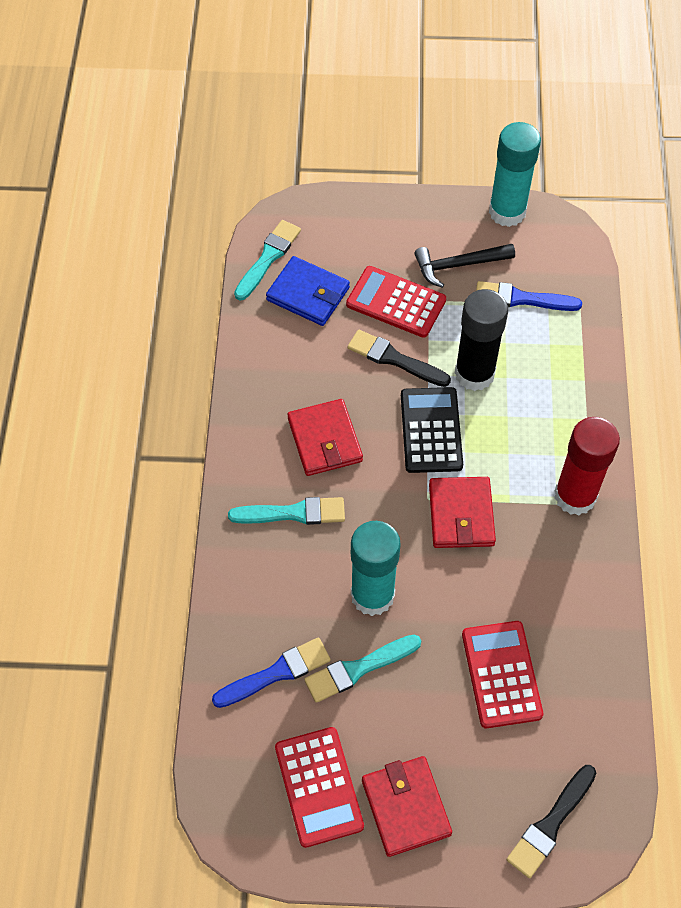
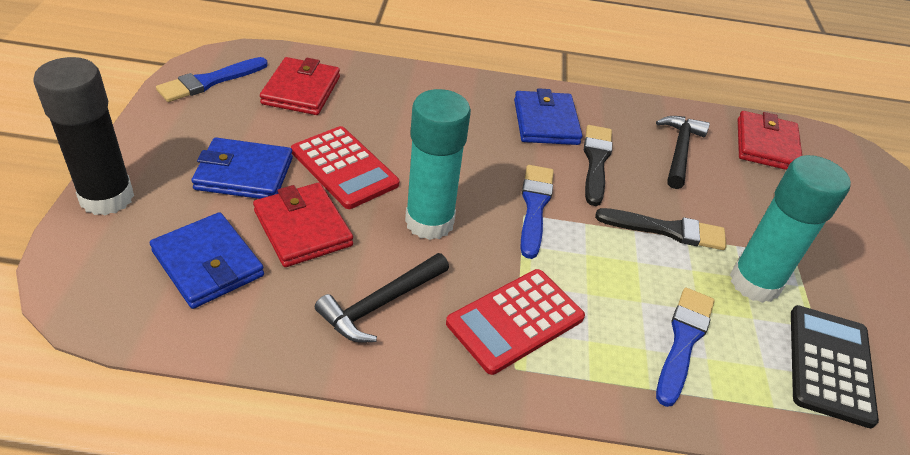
black hammer: 1 -> 2
blue brush: 2 -> 3
blue wallet: 1 -> 3
red calculator: 3 -> 2
red glue stick: 1 -> 0
turquoise brush: 3 -> 0

